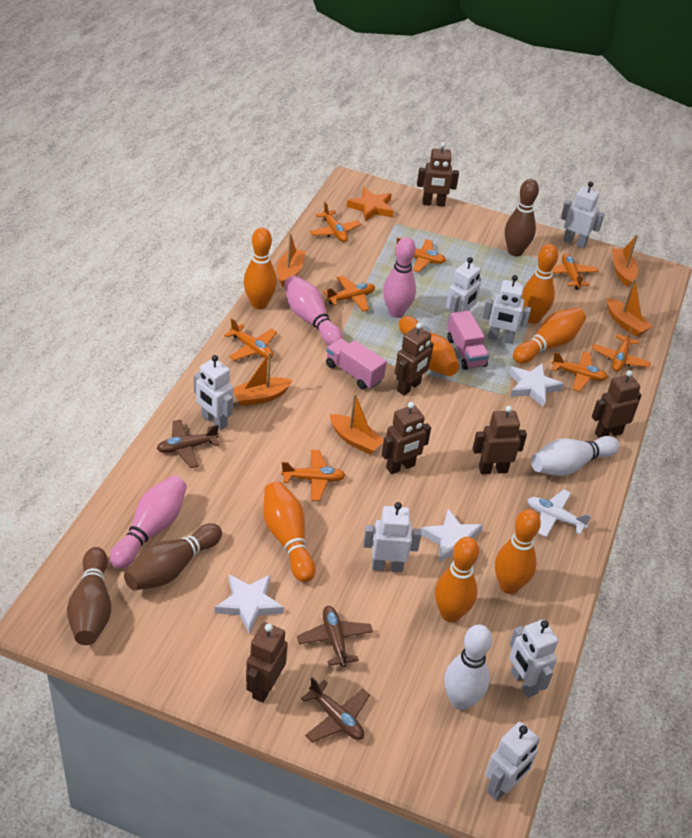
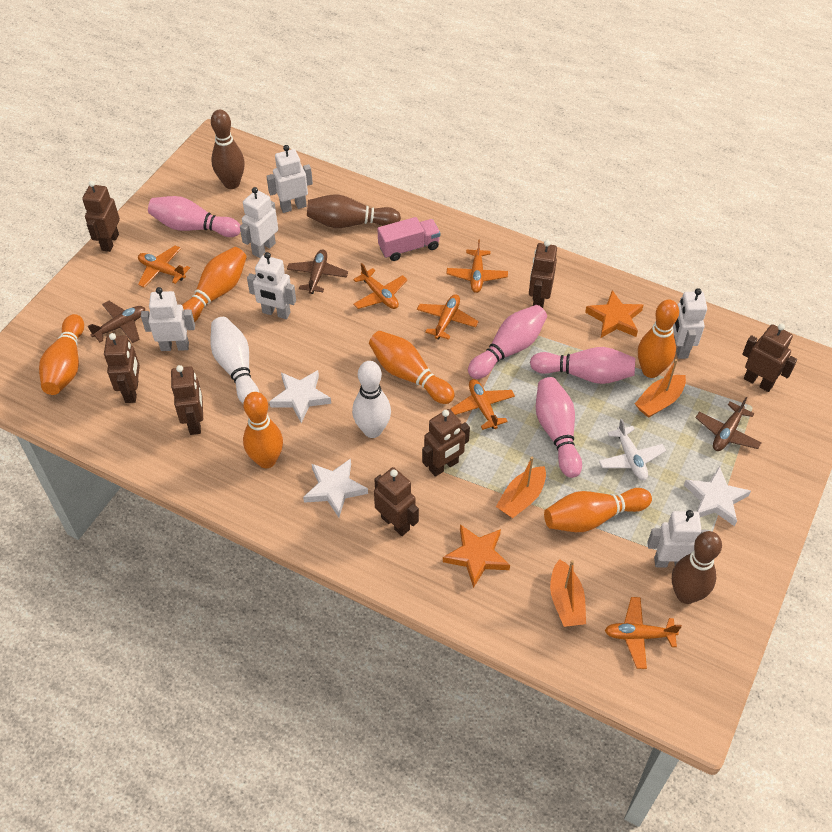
brown robot: 6 -> 7
orange boat: 5 -> 3
orange bowling pin: 7 -> 6
orange plane: 8 -> 6
orange star: 1 -> 2
pink bowling pin: 3 -> 4
pink truck: 2 -> 1
white robot: 7 -> 6

